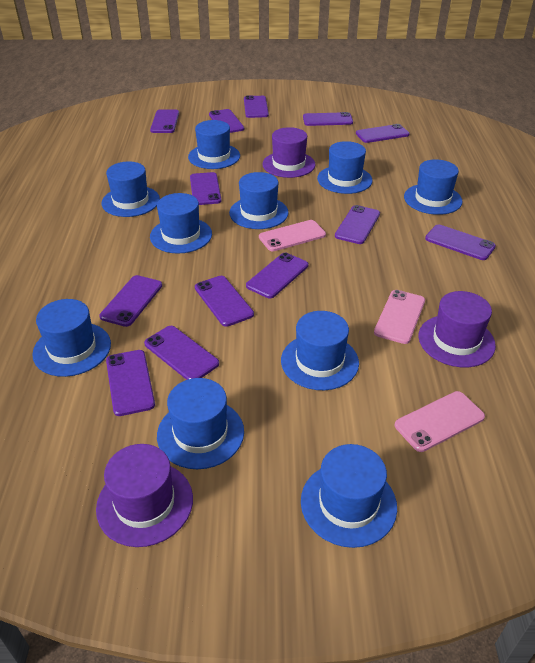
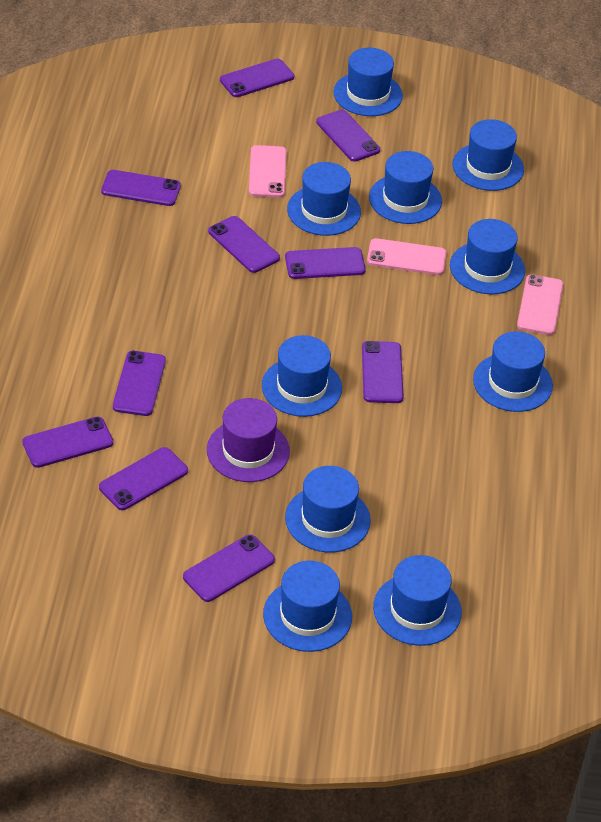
purple hat: 3 -> 1
purple phone: 13 -> 10

